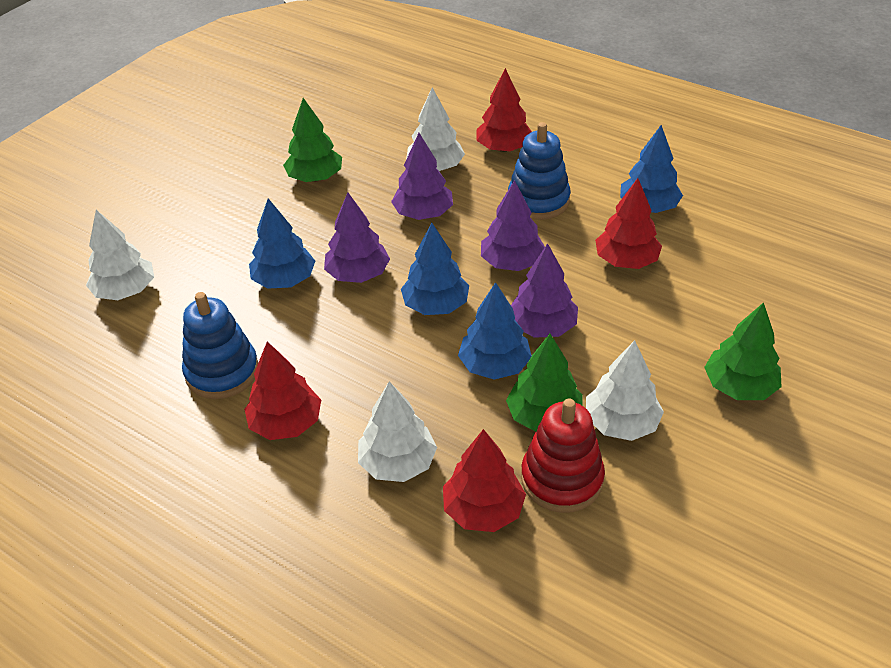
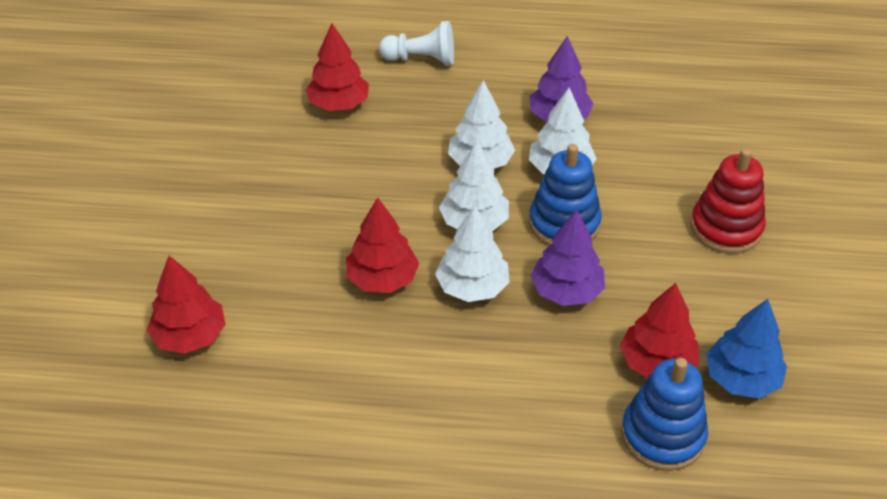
blue tree: 4 -> 1
green tree: 3 -> 0
purple tree: 4 -> 2
white pawn: 0 -> 1

